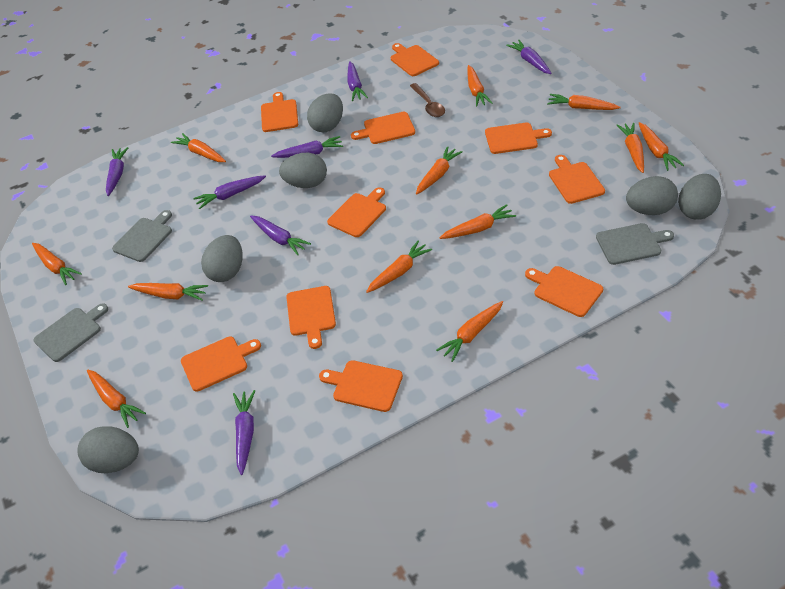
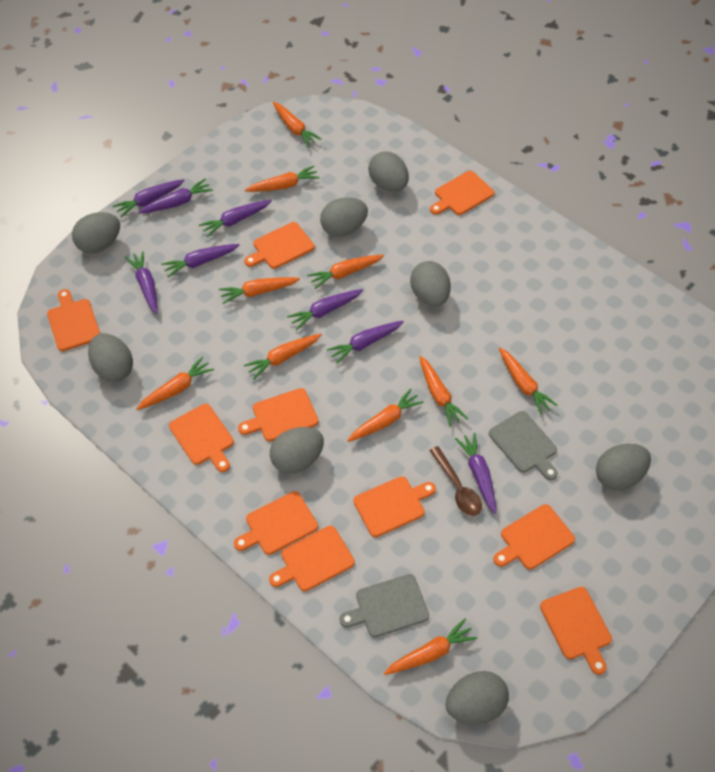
grey cutting board: 3 -> 2
grey egg: 6 -> 8
orange carrot: 12 -> 10
purple carrot: 7 -> 8

